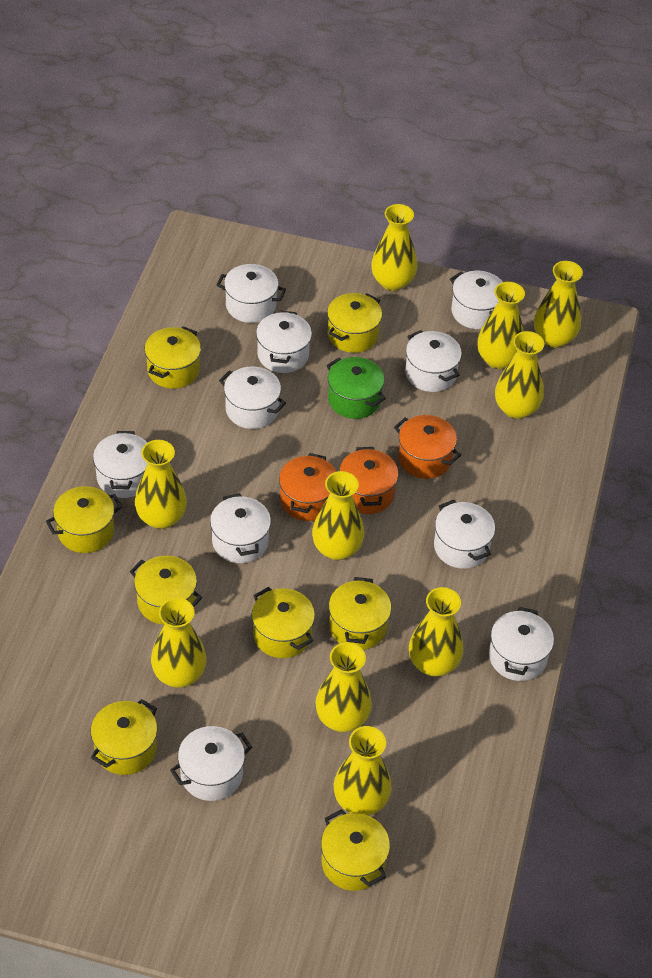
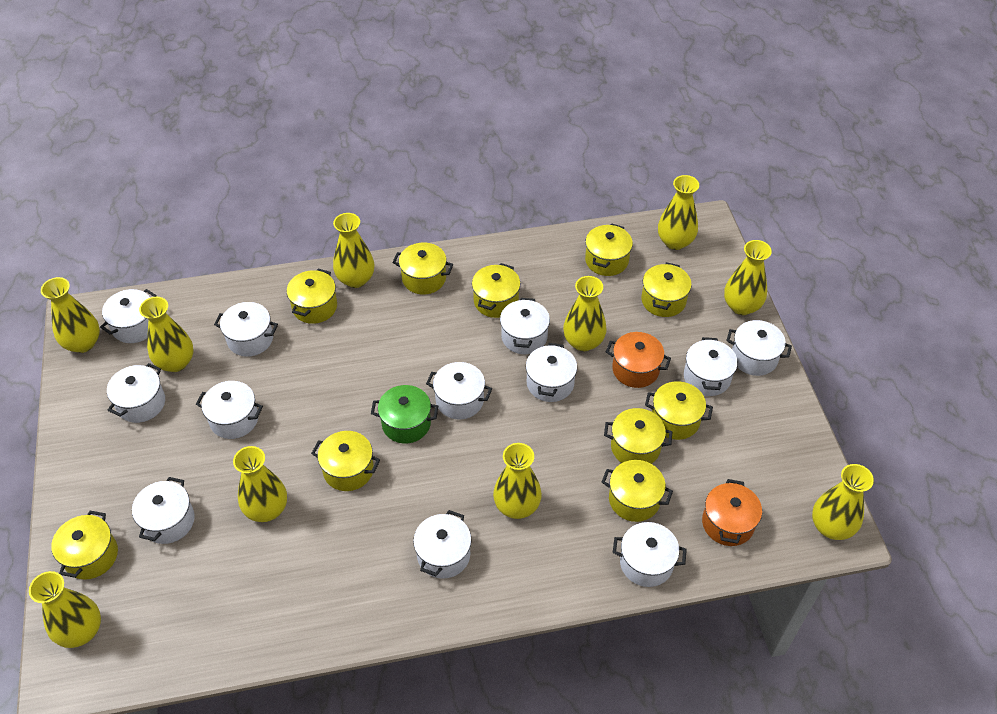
orange pot: 3 -> 2
white pot: 10 -> 12
yellow pot: 8 -> 10

